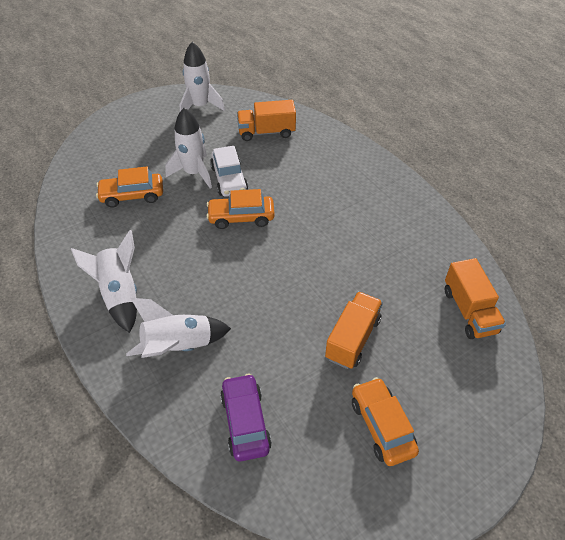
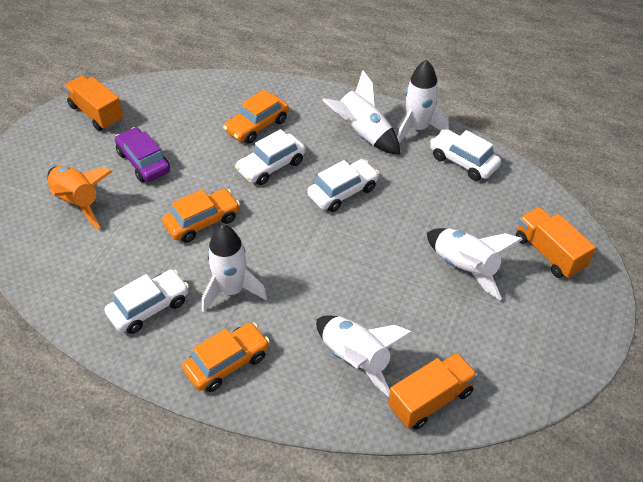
orange rocket: 0 -> 1
white car: 1 -> 4
white rocket: 4 -> 5

